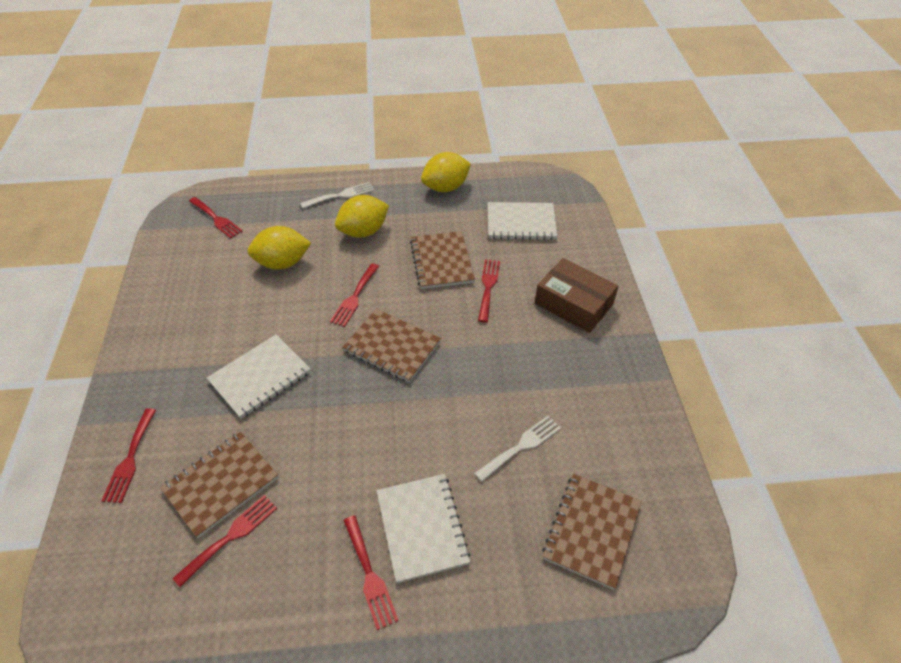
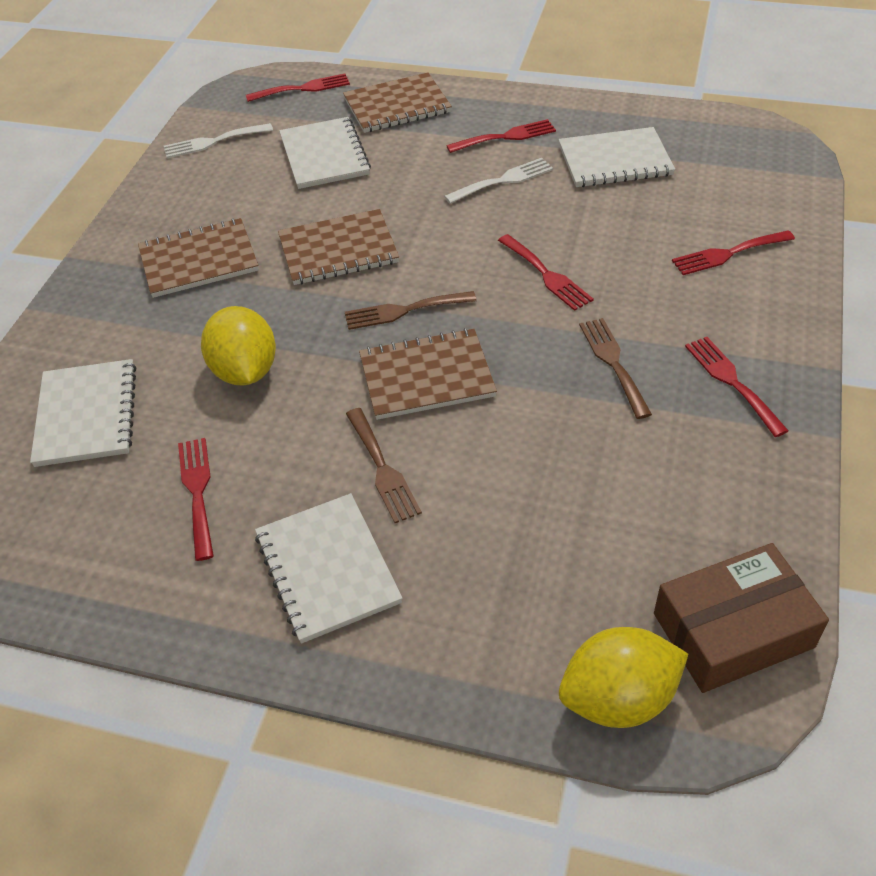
brown fork: 0 -> 3
white notebook: 3 -> 4
yellow lemon: 3 -> 2

